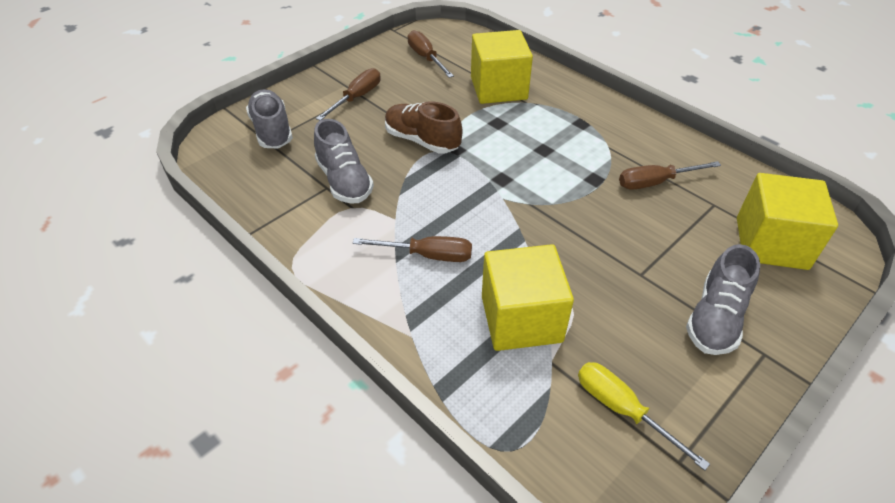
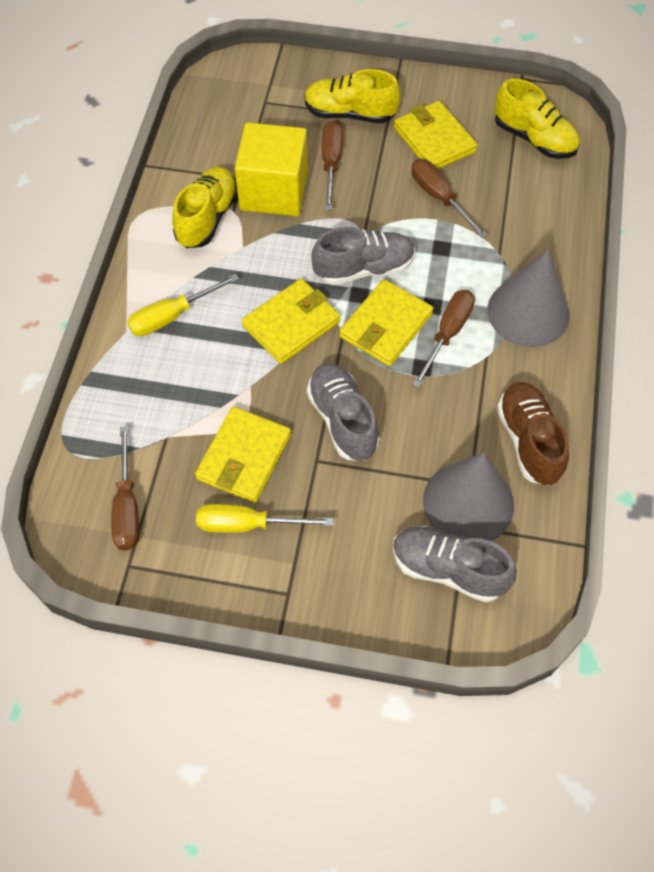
grey cone: 0 -> 2
yellow cube: 3 -> 1
yellow screwdriver: 1 -> 2
yellow shoe: 0 -> 3
yellow wallet: 0 -> 4

